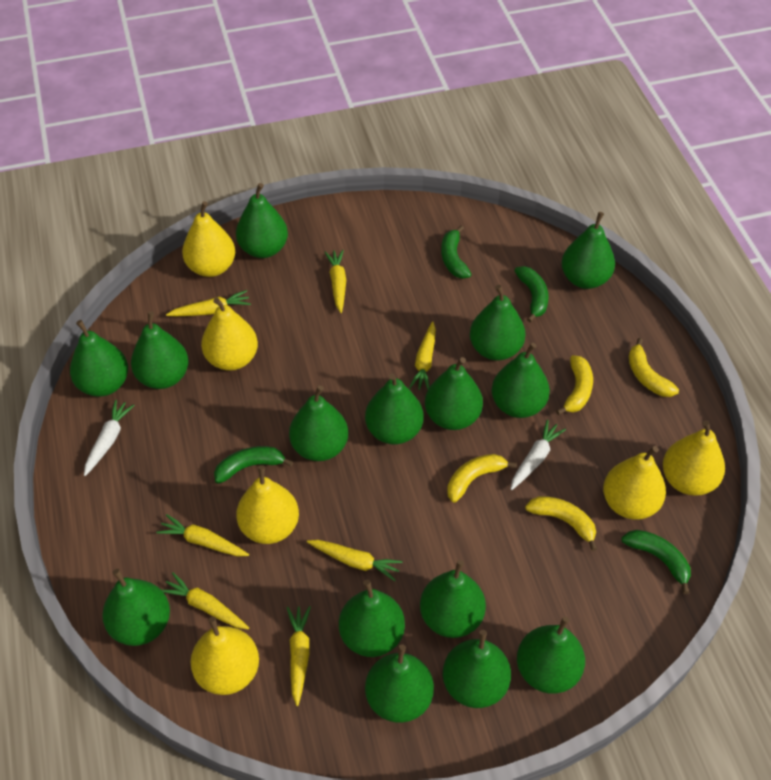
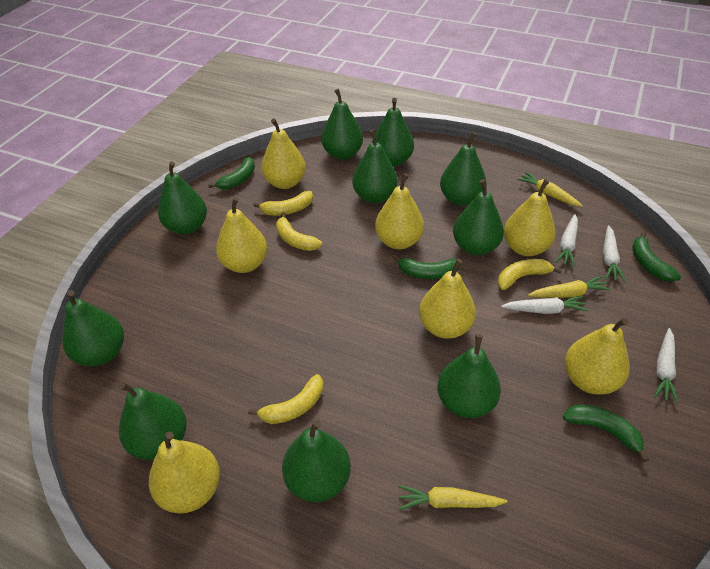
green pear: 15 -> 10
white carrot: 2 -> 4
yellow carrot: 7 -> 3
yellow pear: 6 -> 7

